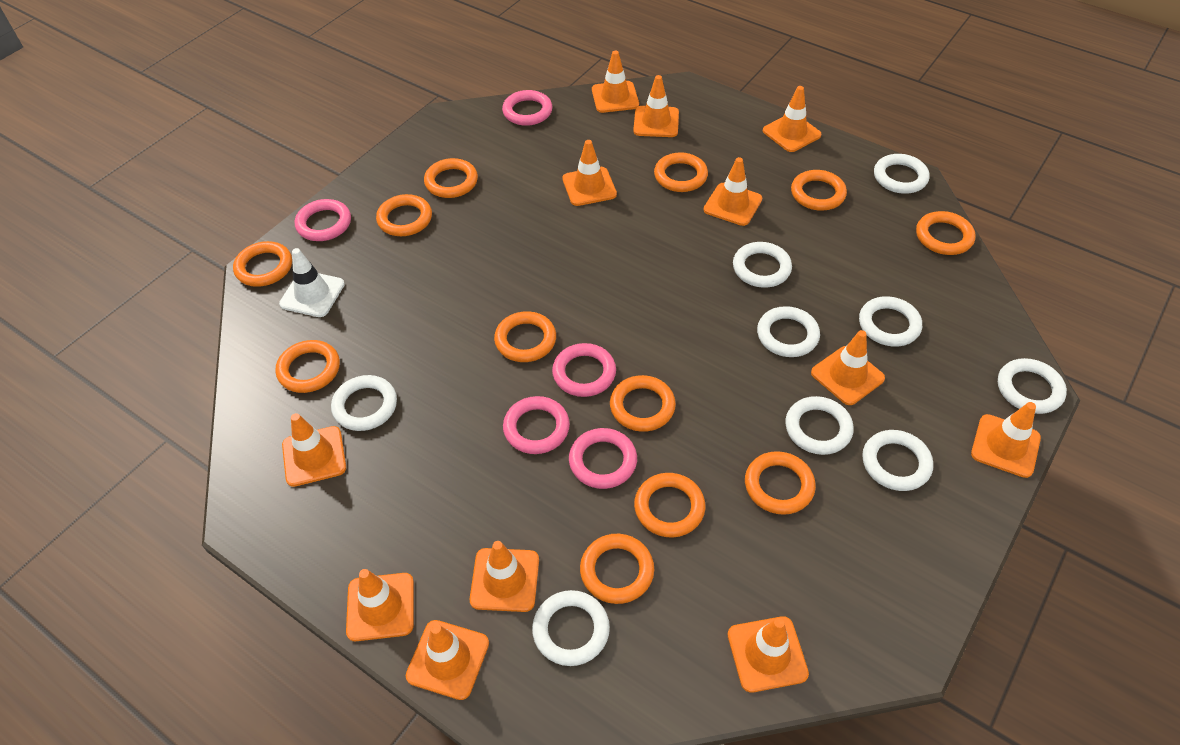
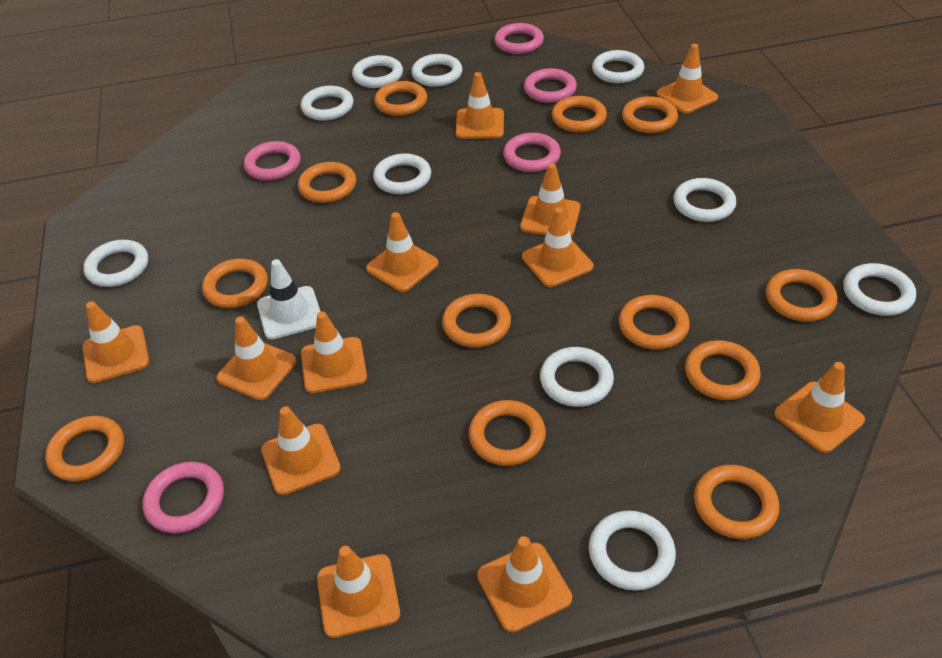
white ring: 9 -> 10

